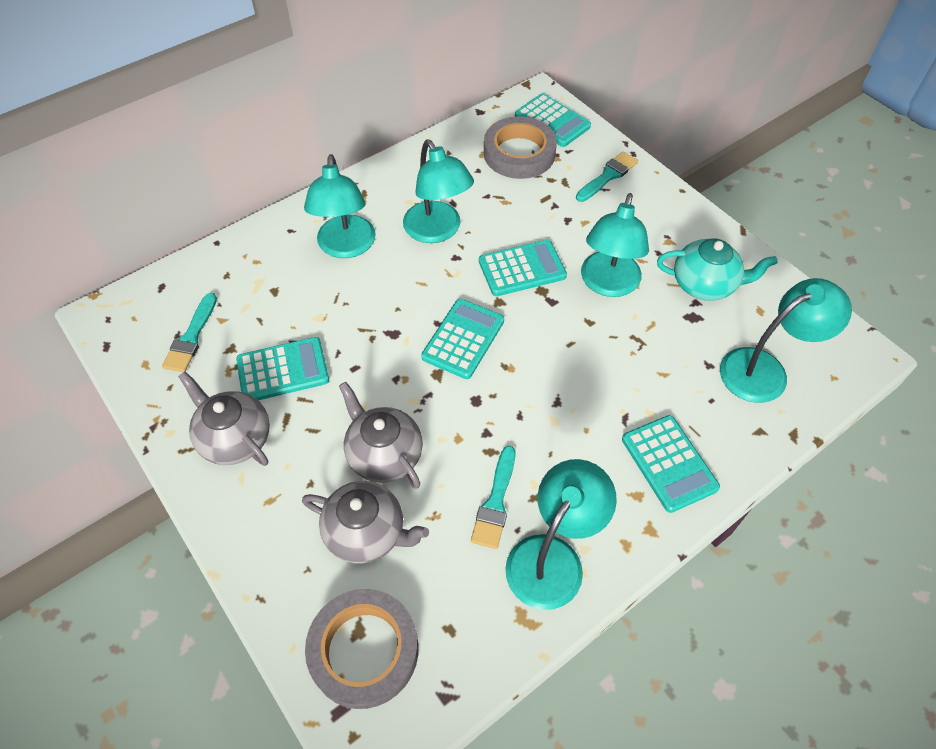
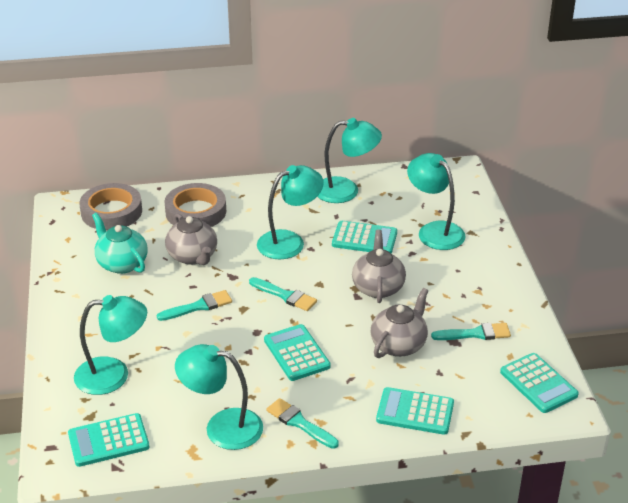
turquoise brush: 3 -> 4

